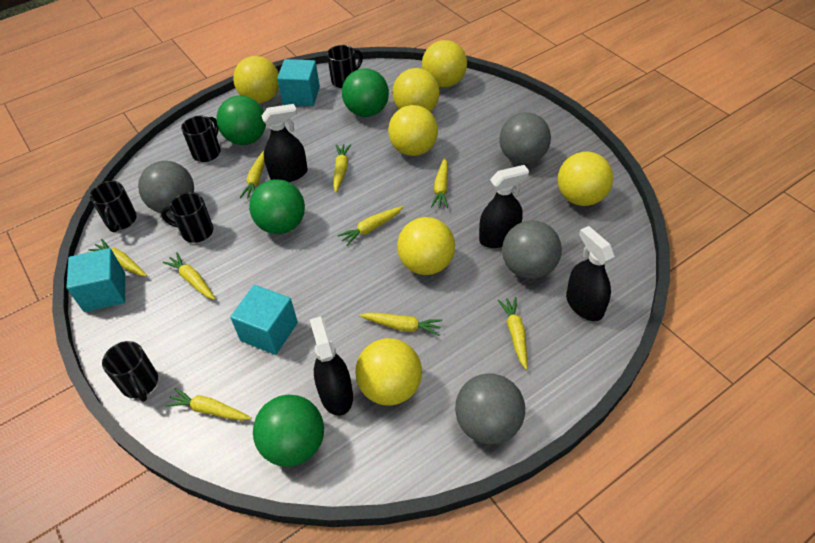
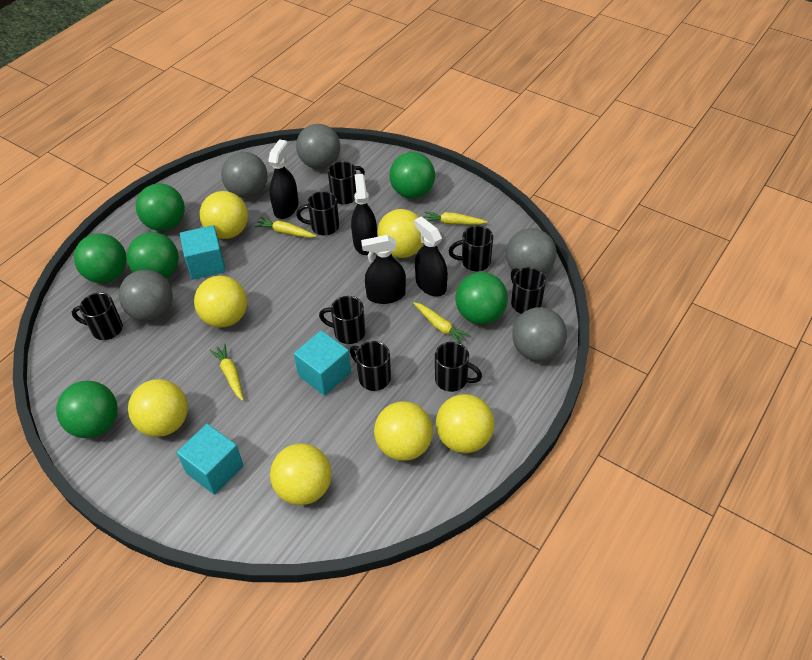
black mug: 5 -> 8
green ball: 4 -> 6
grey ball: 4 -> 5
yellow carrot: 9 -> 4

